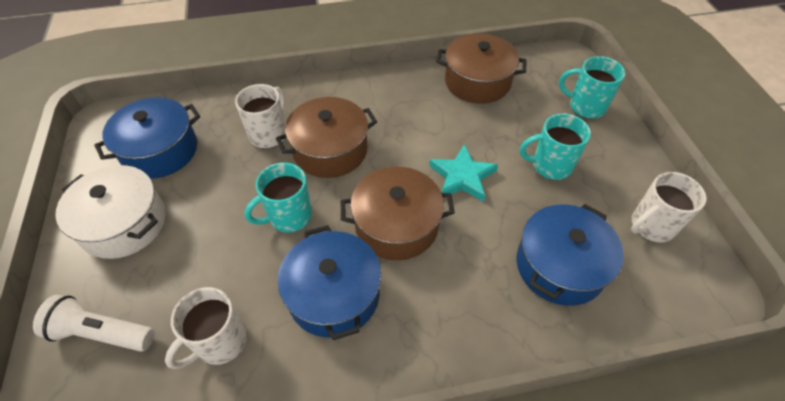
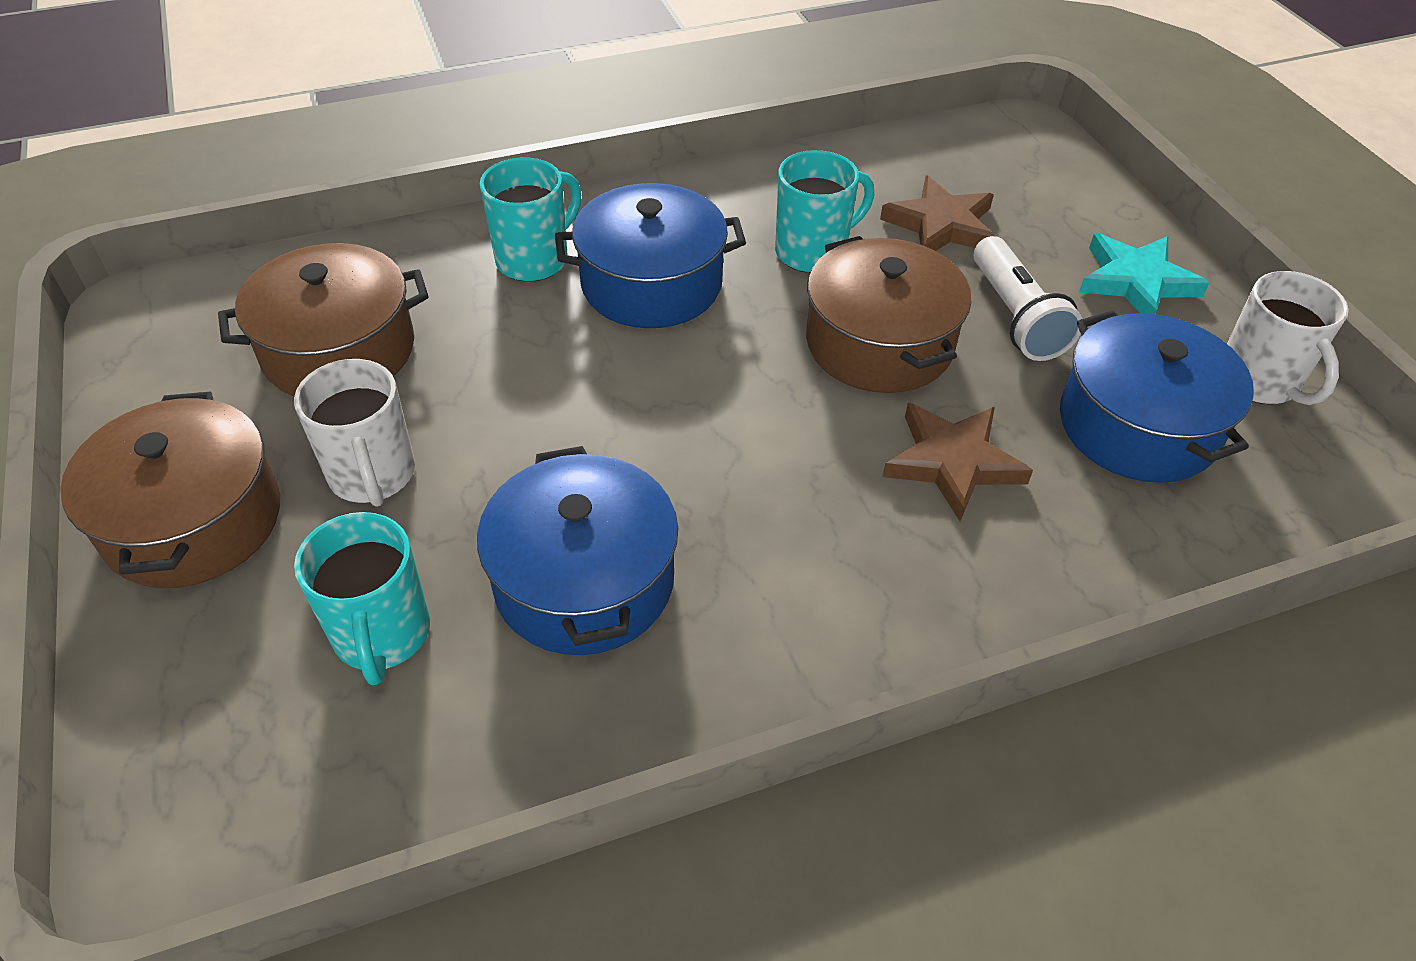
brown star: 0 -> 2
white mug: 3 -> 2
white pot: 1 -> 0

